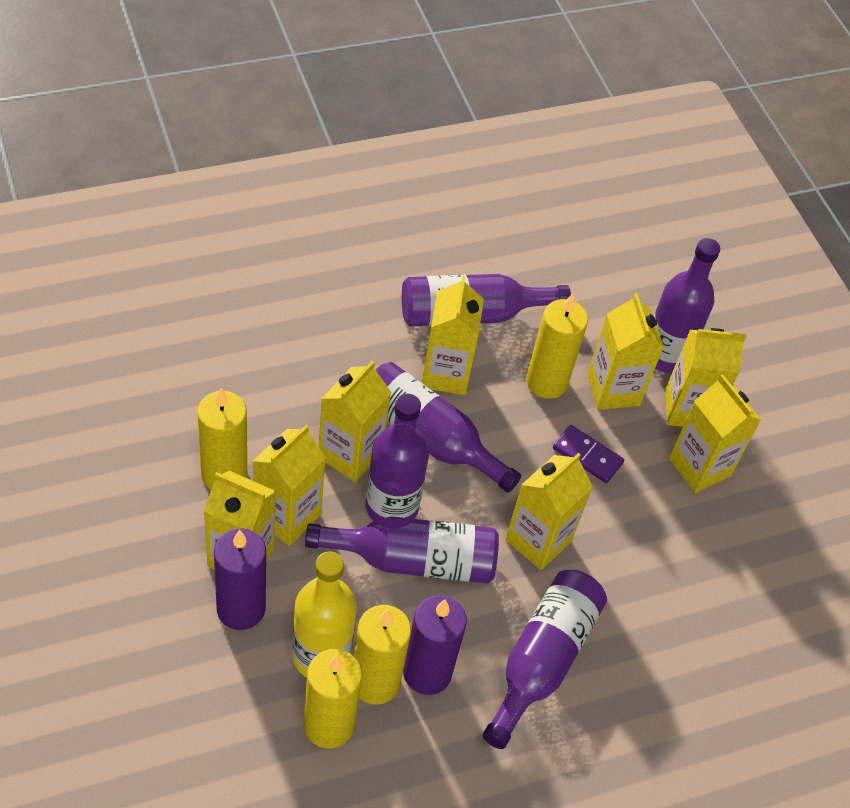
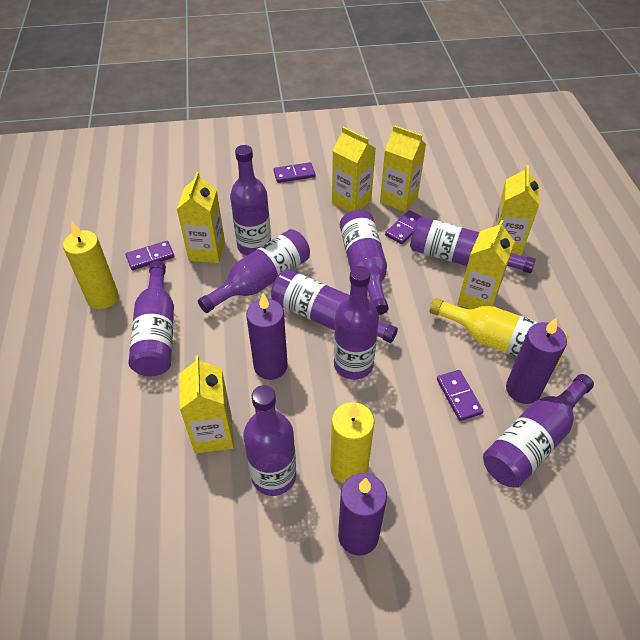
purple bottle: 6 -> 9
purple candle: 2 -> 3
purple domino: 1 -> 4
yellow candle: 4 -> 2
yellow carton: 8 -> 6

